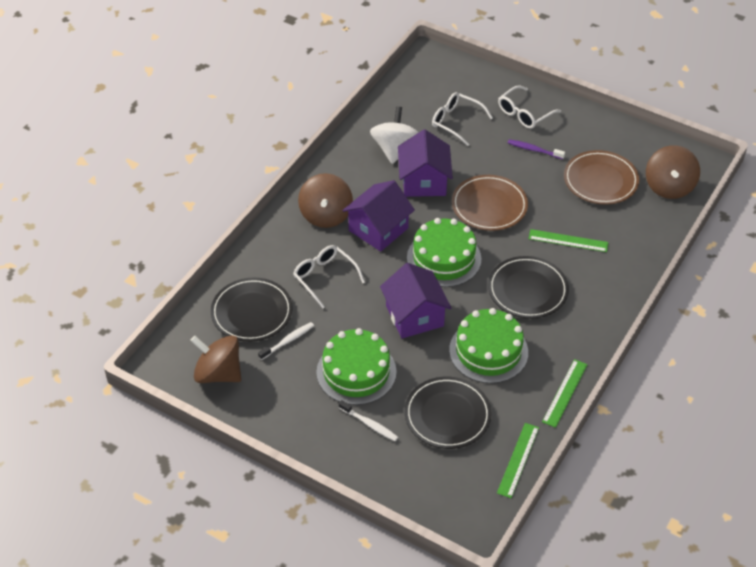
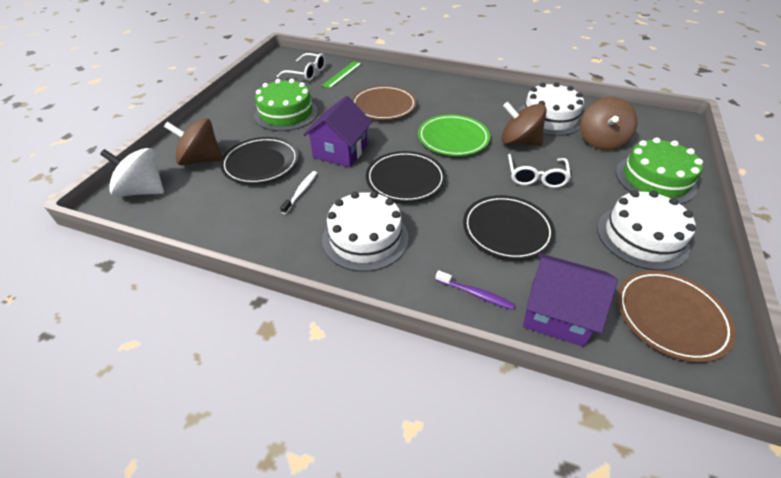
green cake: 3 -> 2
green plate: 0 -> 1
green ruler: 3 -> 1
purple house: 3 -> 2
white cake: 0 -> 3
white glasses: 3 -> 2
white toothbrush: 2 -> 1

